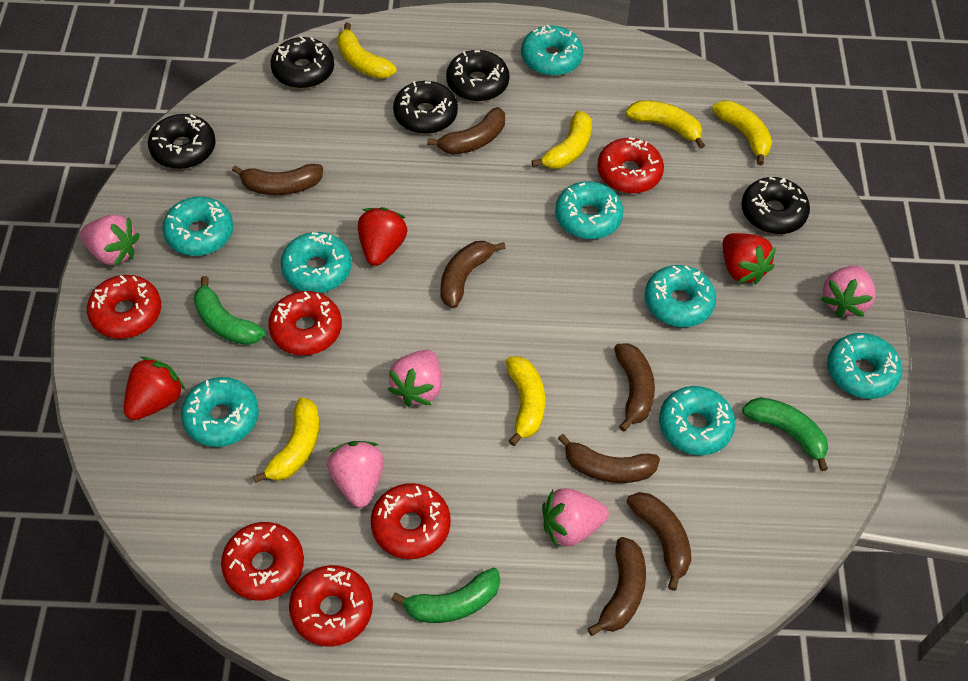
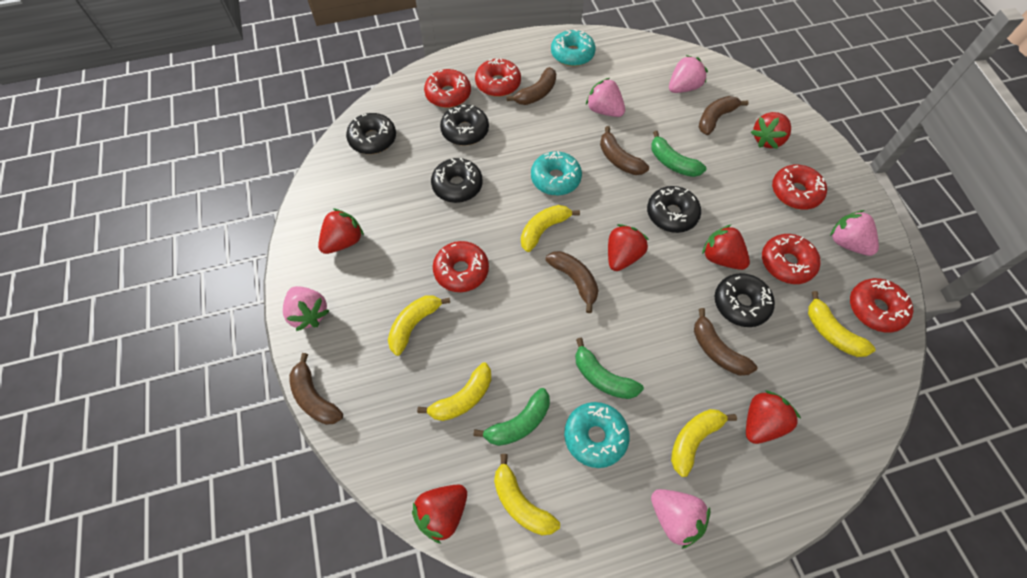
brown banana: 7 -> 6
red strawberry: 3 -> 6
turquoise donut: 8 -> 3

